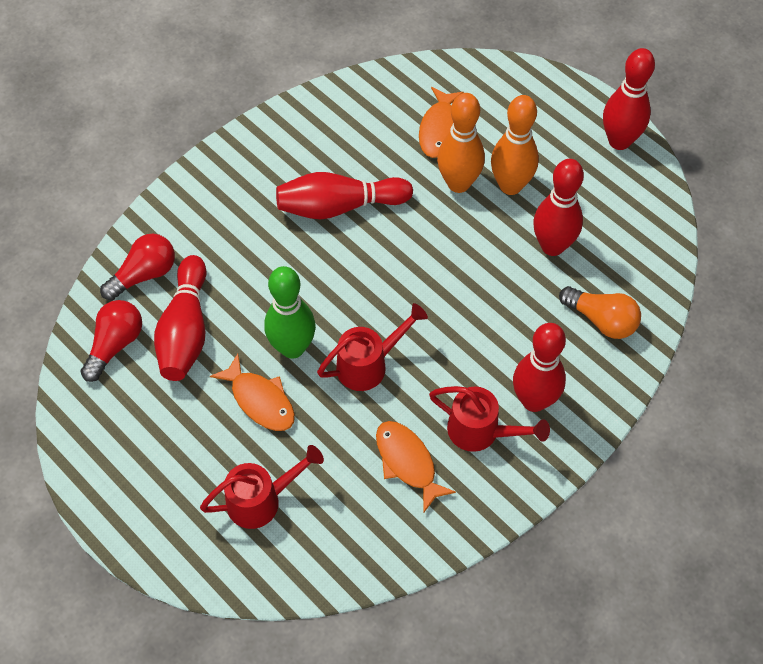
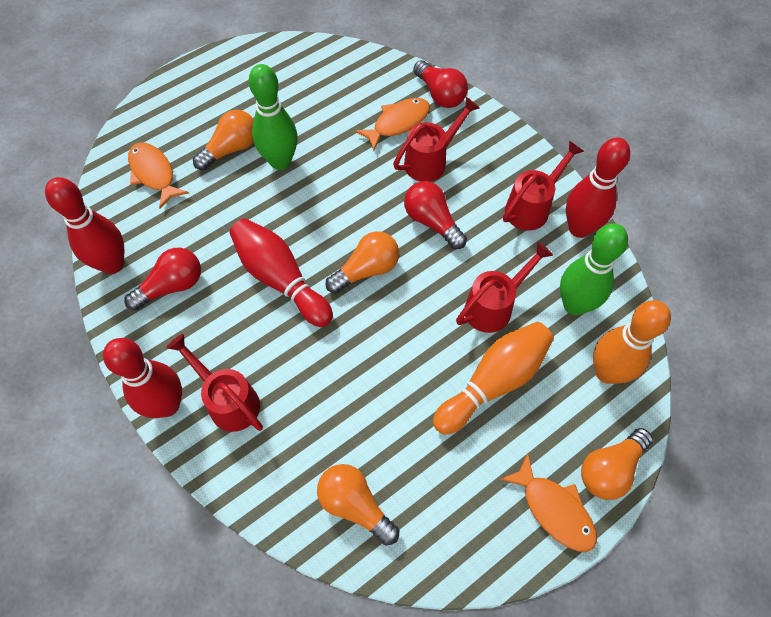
green bowling pin: 1 -> 2
orange light bulb: 1 -> 4
red bowling pin: 5 -> 4
red light bulb: 2 -> 3
red watering can: 3 -> 4

